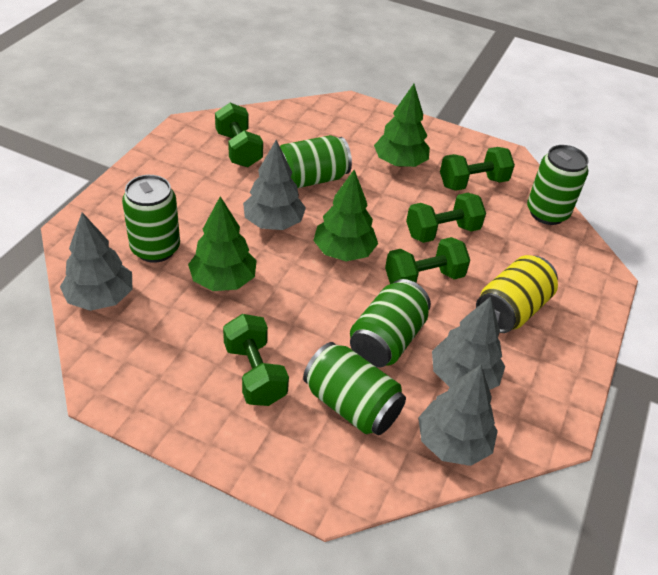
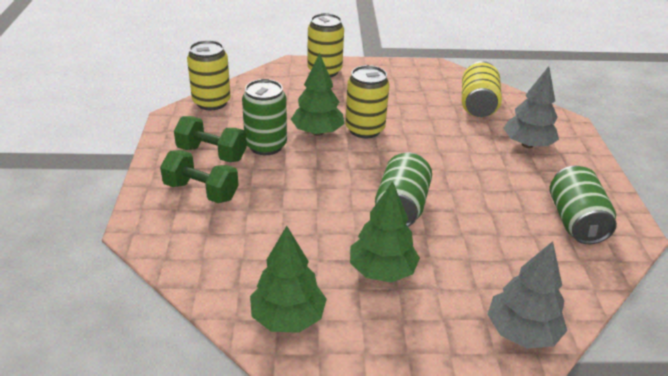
green can: 5 -> 3
green dumbbell: 5 -> 2
grey tree: 4 -> 2
yellow can: 1 -> 4

